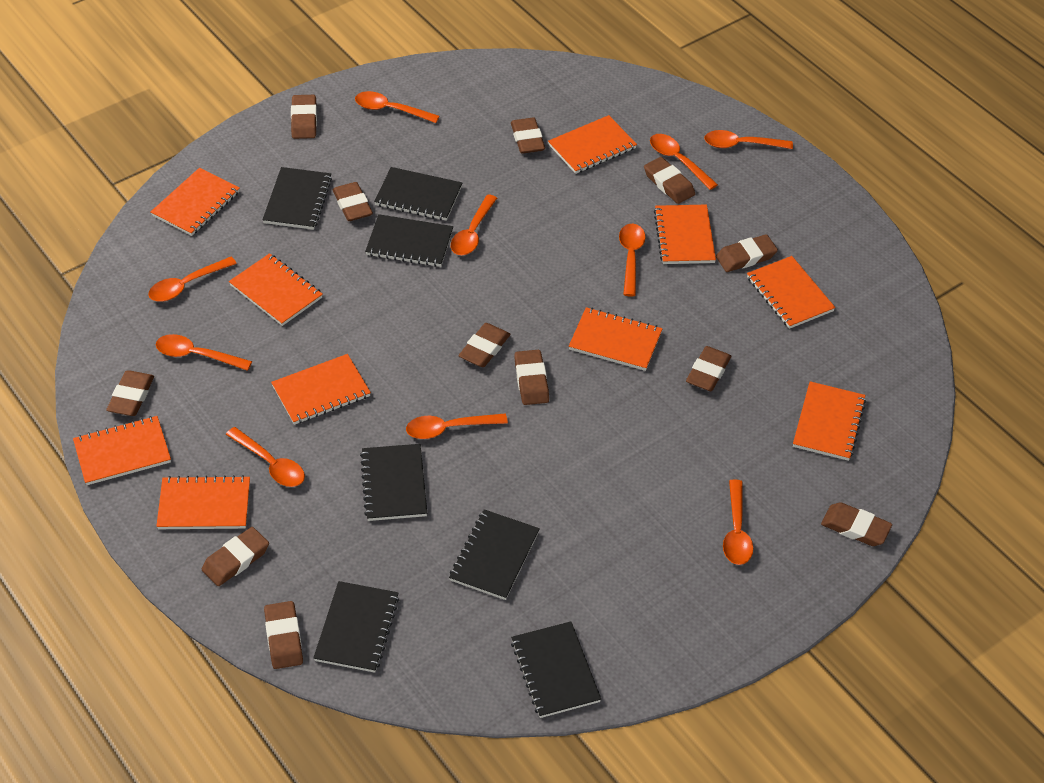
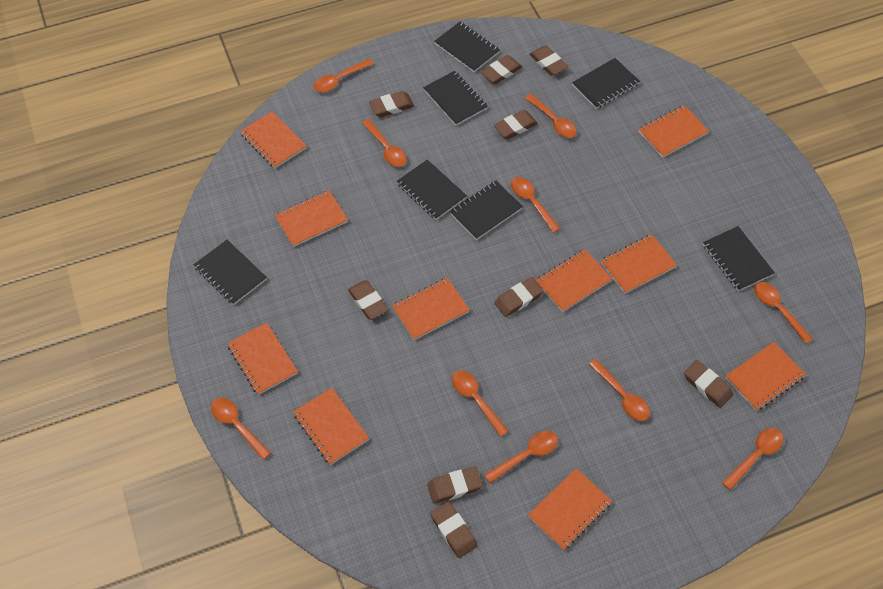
brown eraser: 12 -> 9

